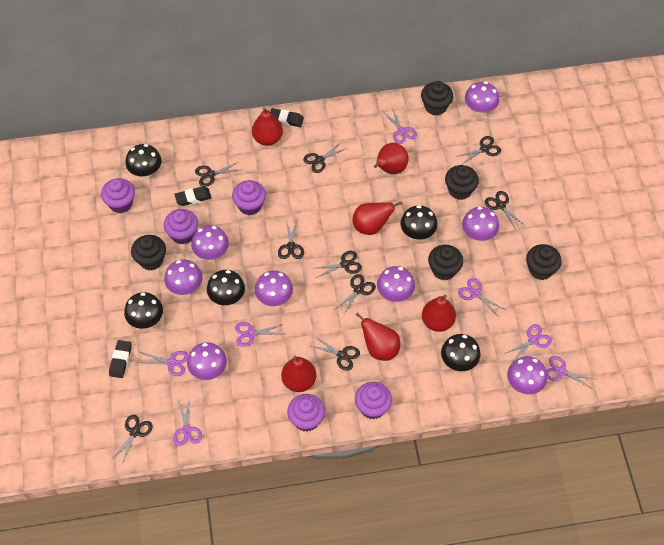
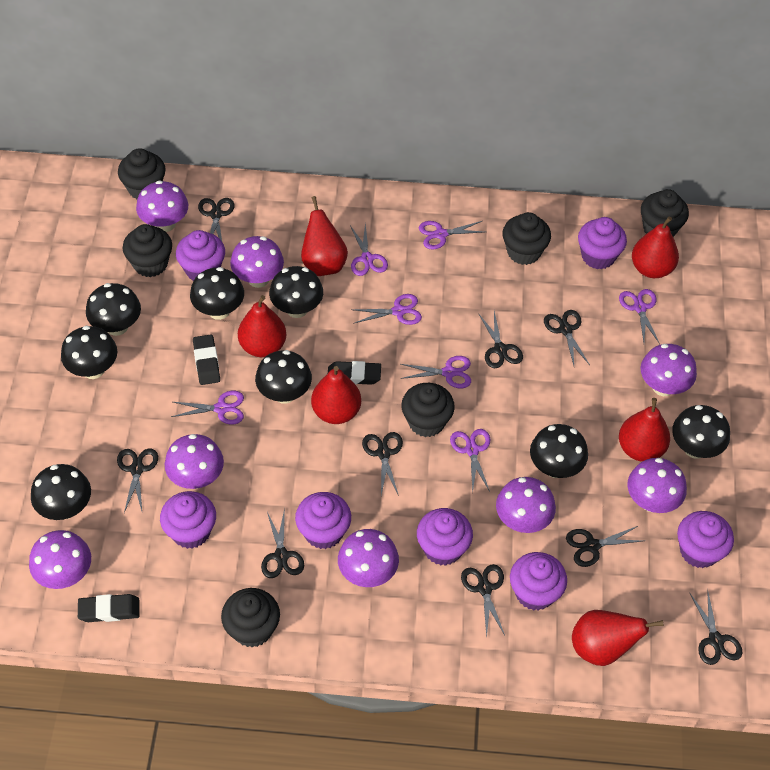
black cupcake: 5 -> 6
black mushroom: 5 -> 8
purple cupcake: 5 -> 7

